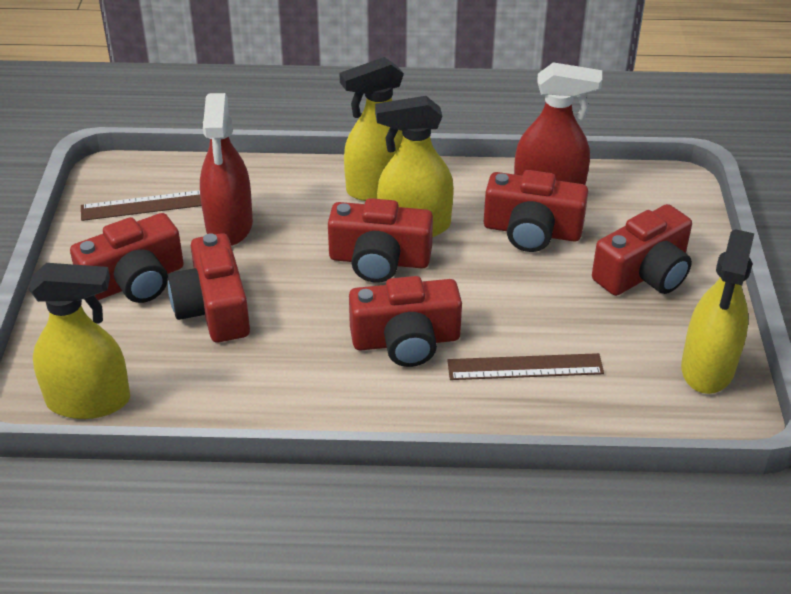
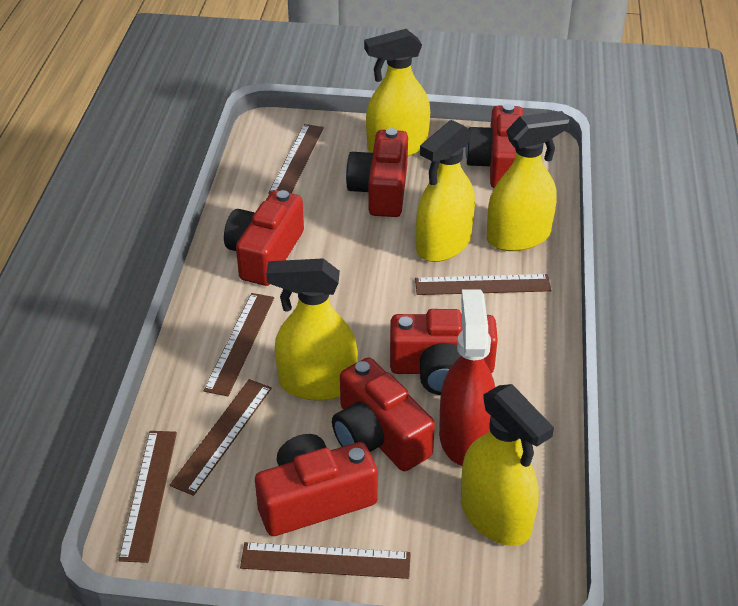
brown ruler: 2 -> 6
red spray bottle: 2 -> 1
yellow spray bottle: 4 -> 5

